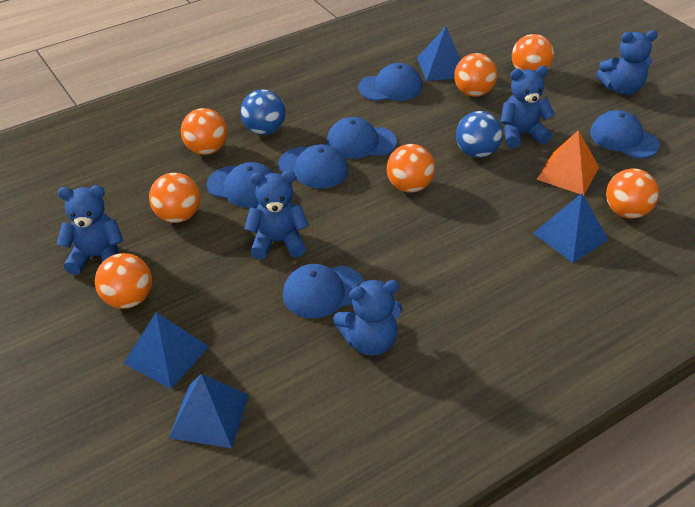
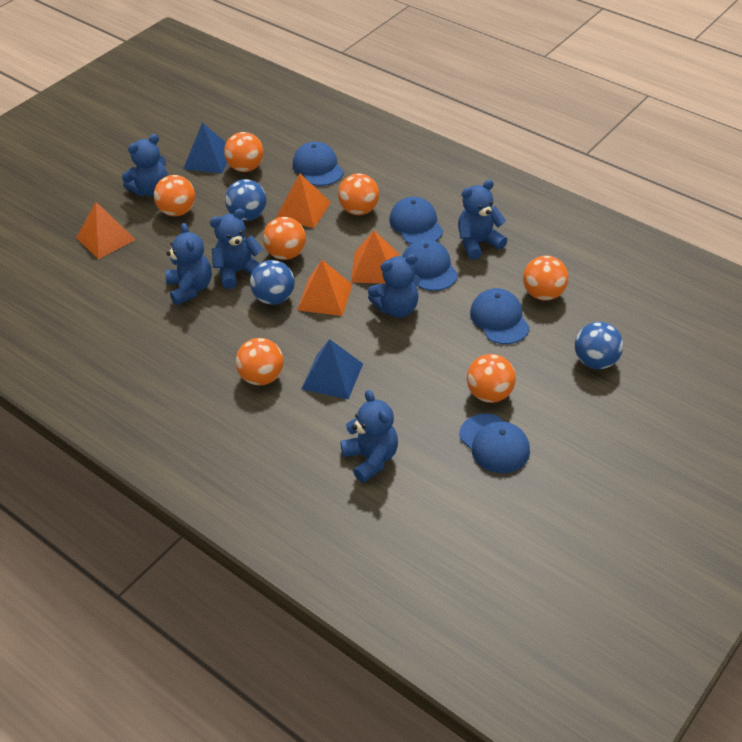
blue ball: 2 -> 3
blue cap: 6 -> 5
blue pyramid: 4 -> 2
blue teddy bear: 5 -> 6
orange pyramid: 1 -> 4

